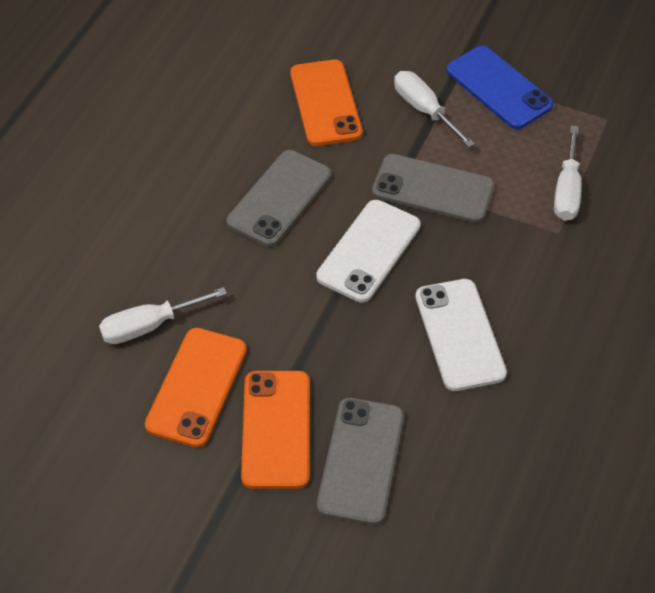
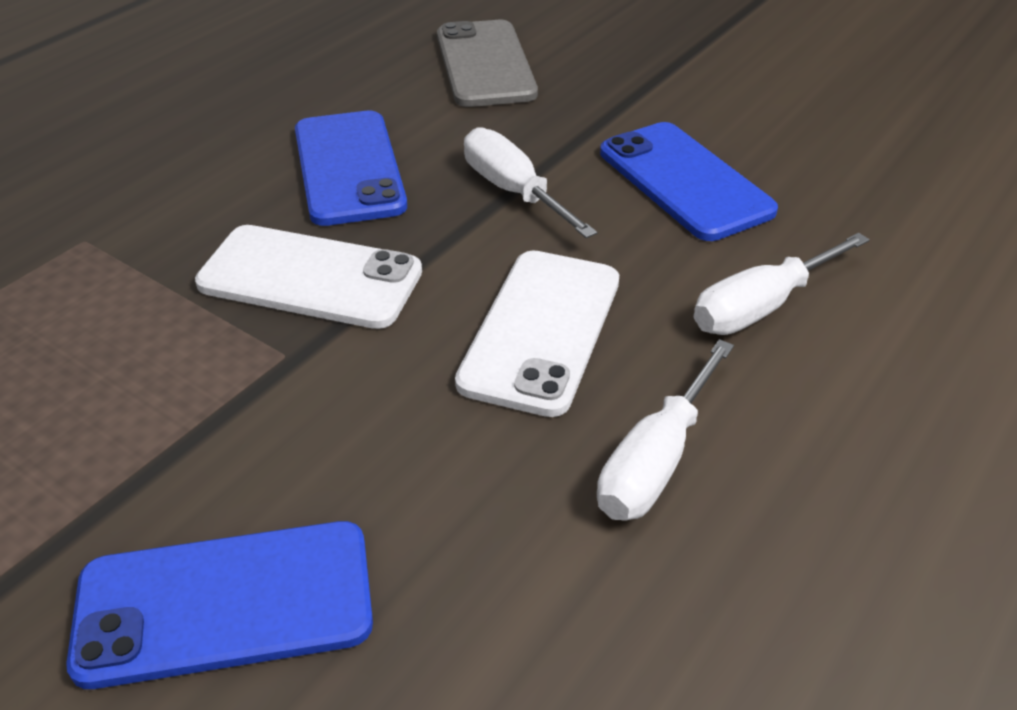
blue phone: 1 -> 3
grey phone: 3 -> 1
orange phone: 3 -> 0

